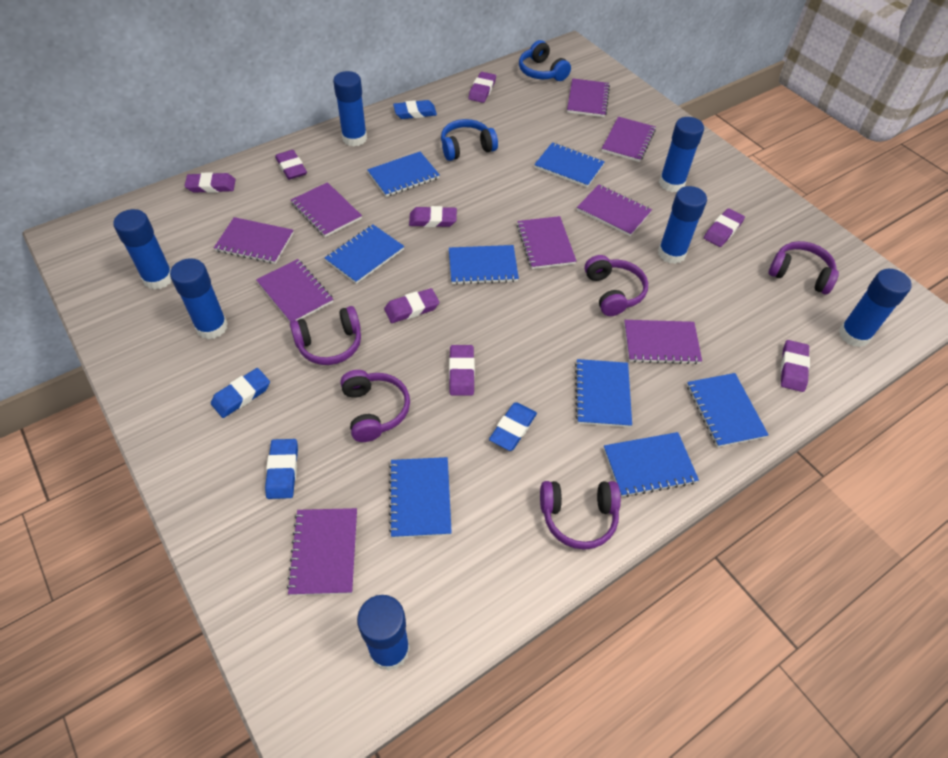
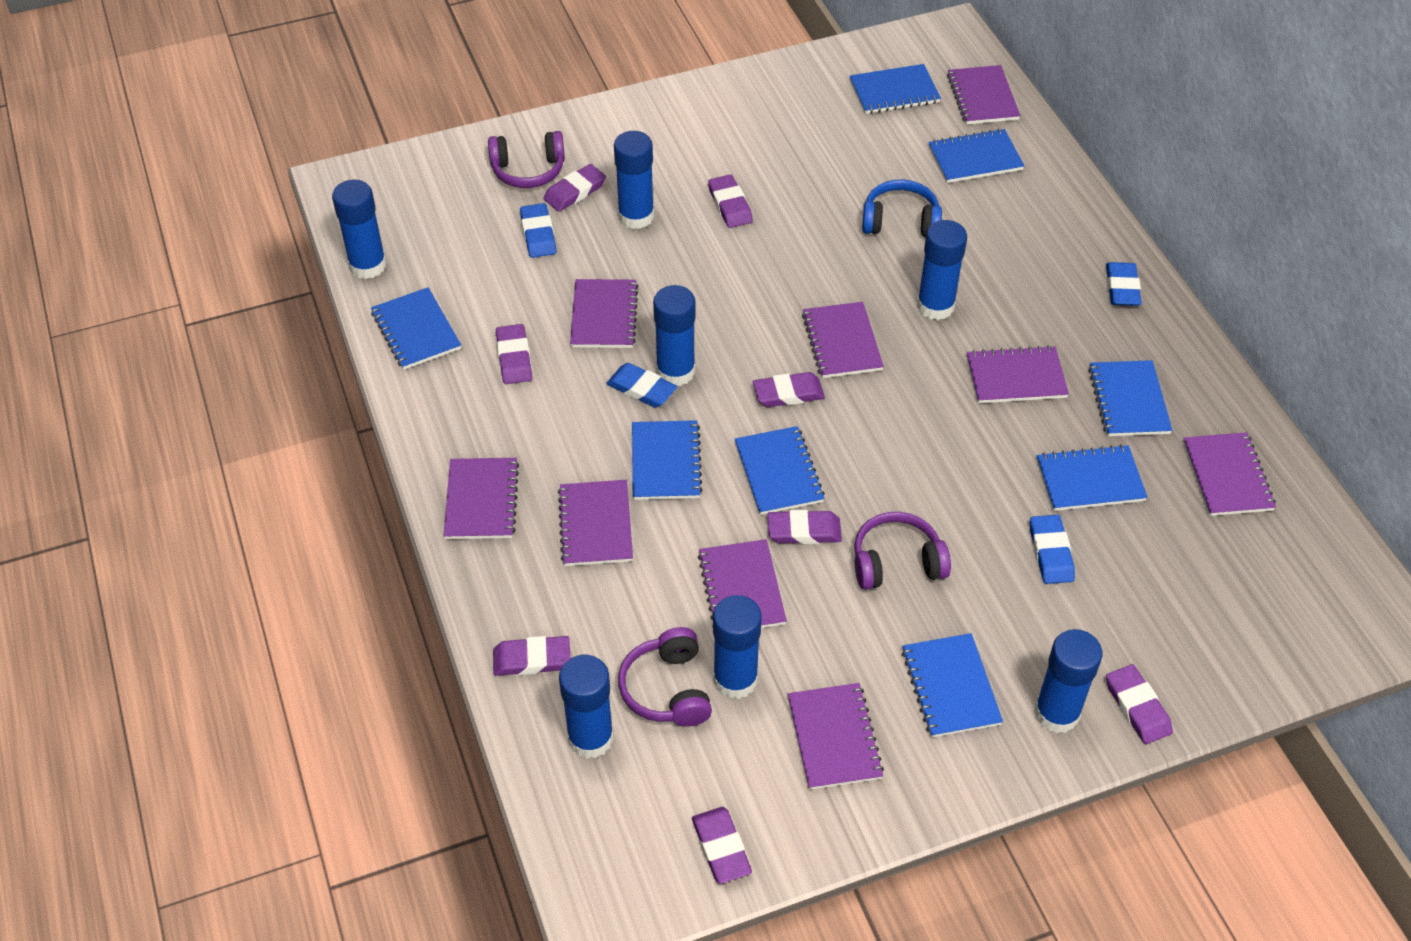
blue headphones: 2 -> 1
purple headphones: 5 -> 3

